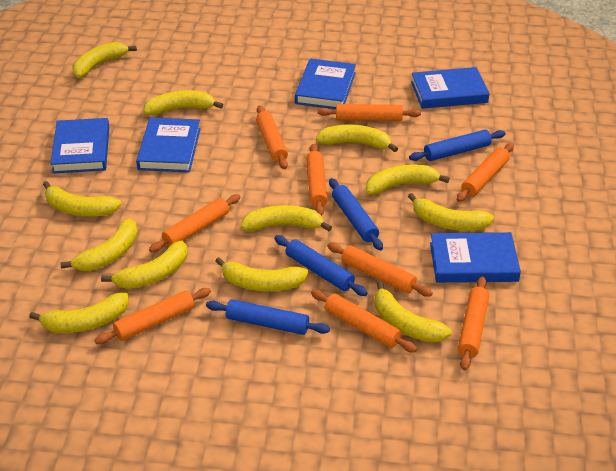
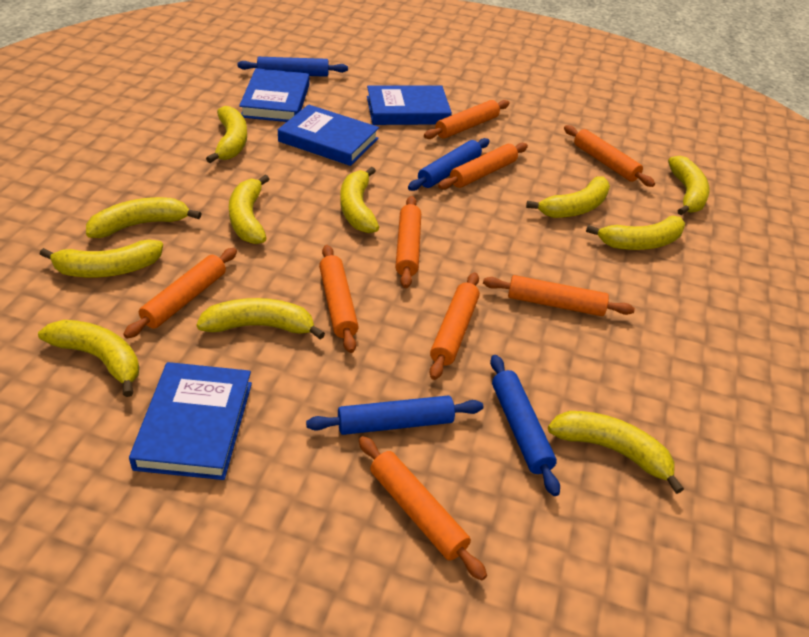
blue book: 5 -> 4
yellow banana: 12 -> 11

